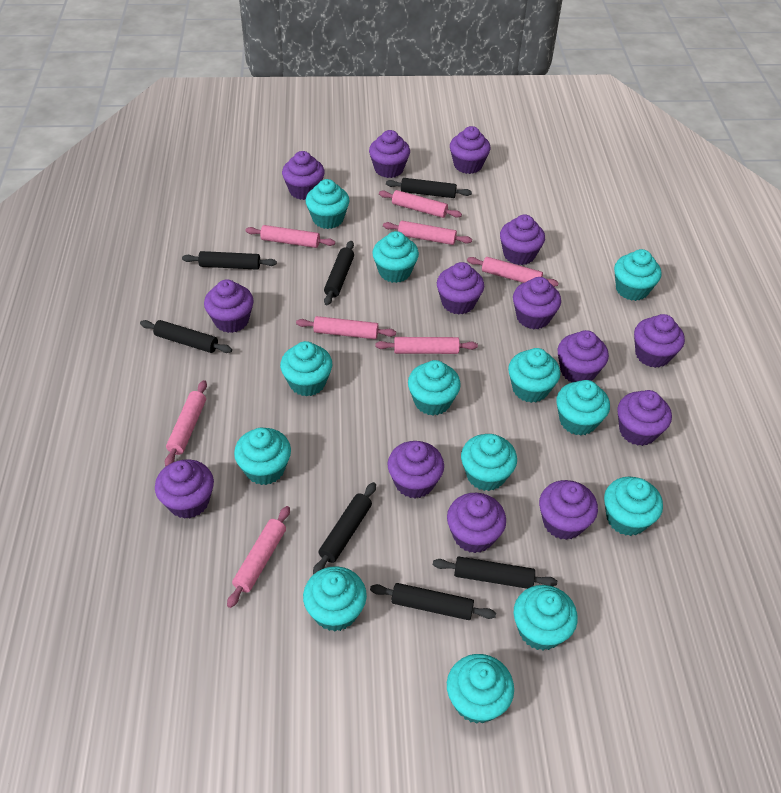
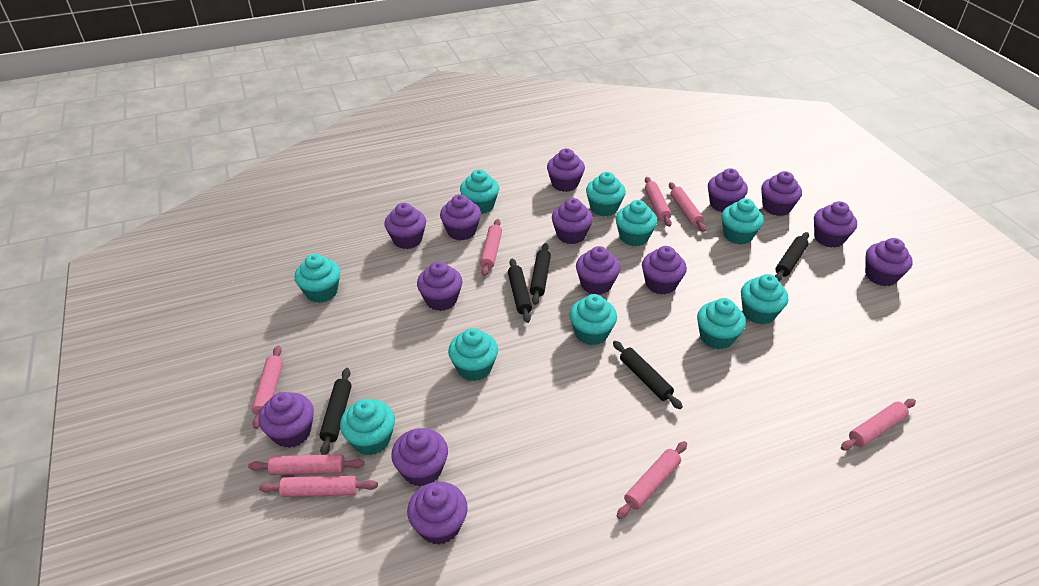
black rolling pin: 7 -> 5
turquoise cupcake: 13 -> 10

